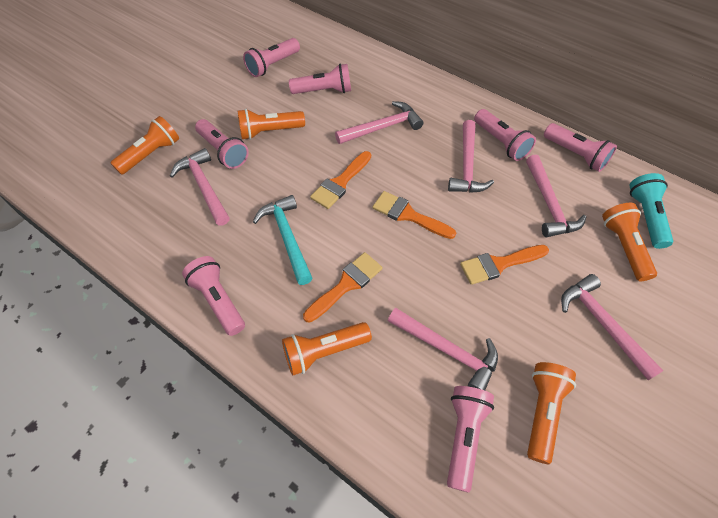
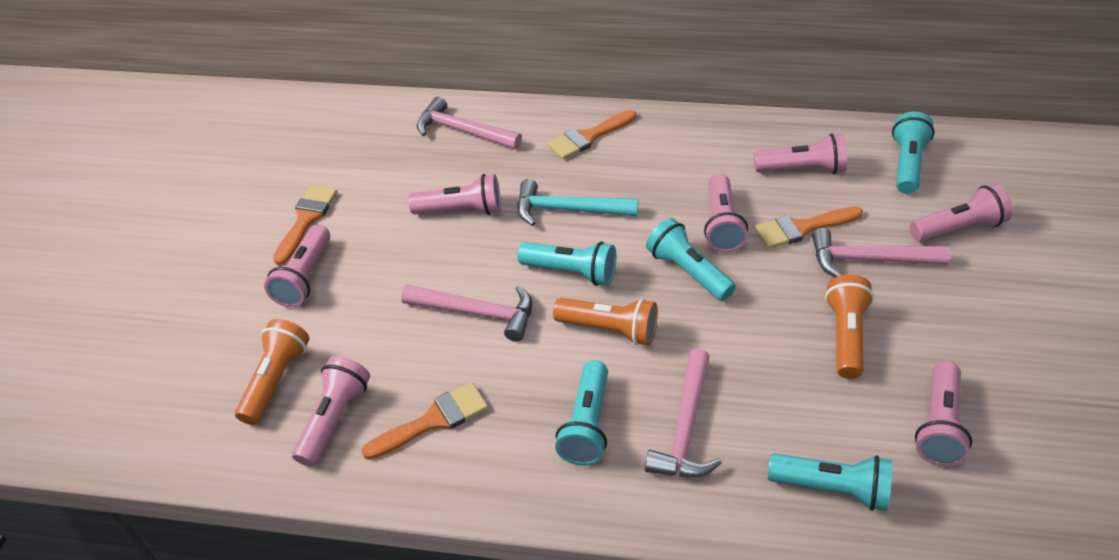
orange flashlight: 5 -> 3
pink hammer: 6 -> 4
turquoise flashlight: 1 -> 5

